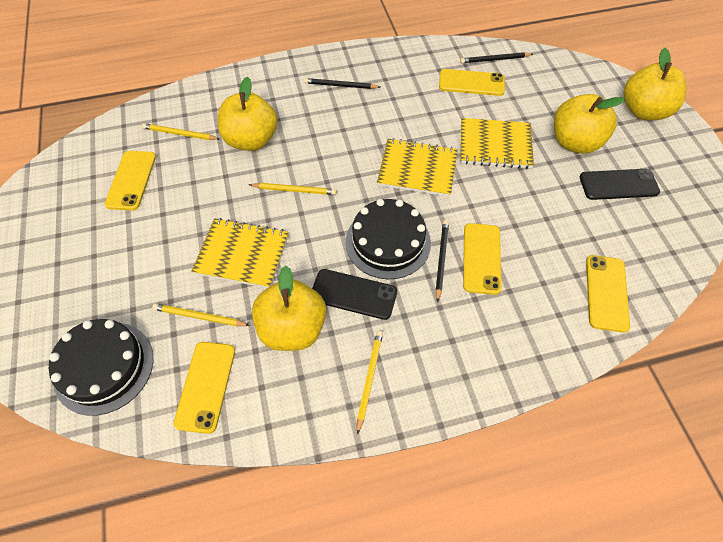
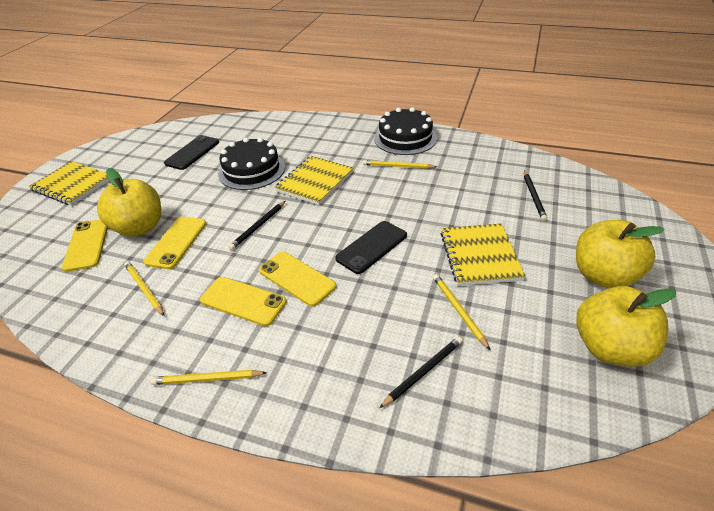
yellow apple: 4 -> 3
yellow phone: 5 -> 4

